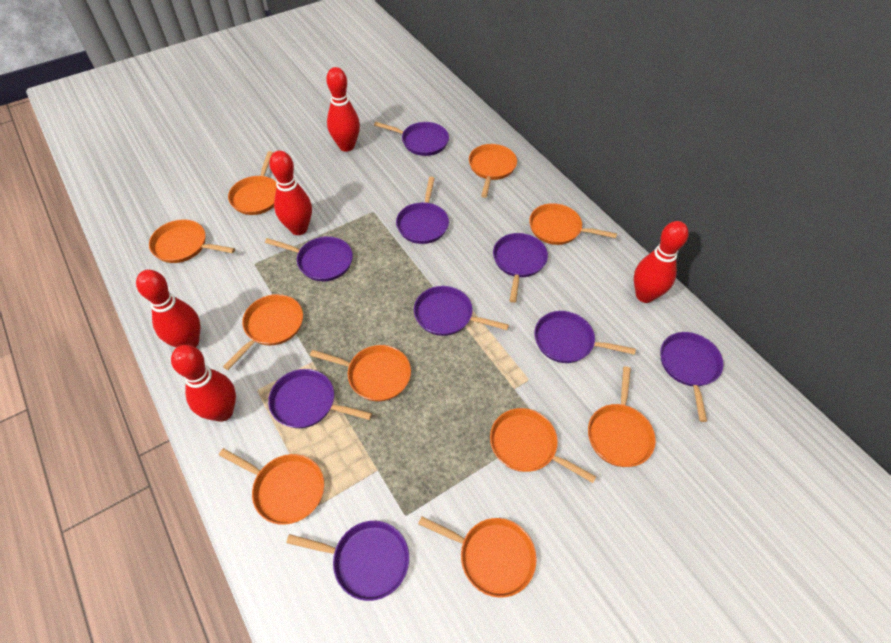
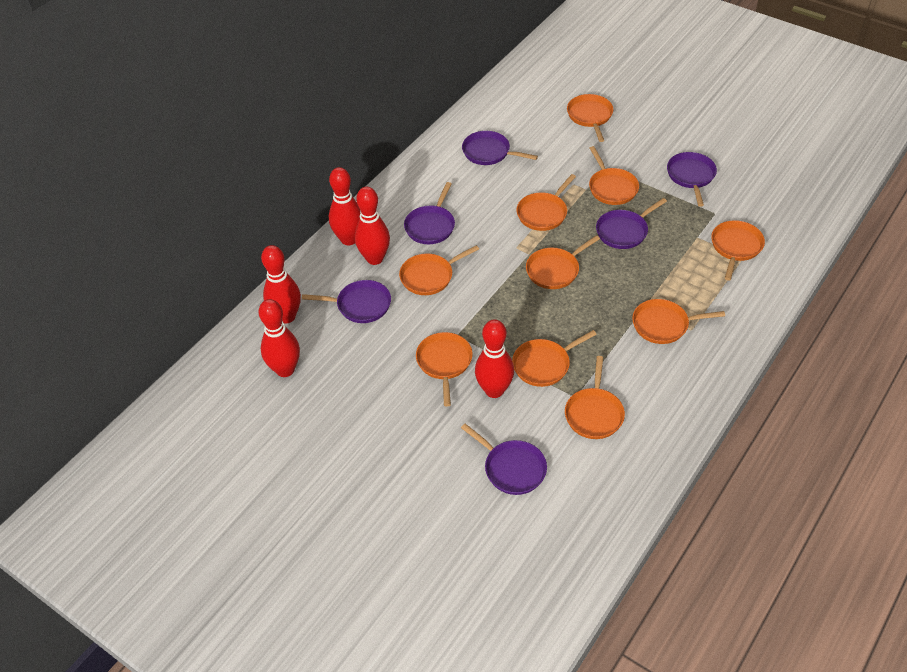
purple pan: 9 -> 6

